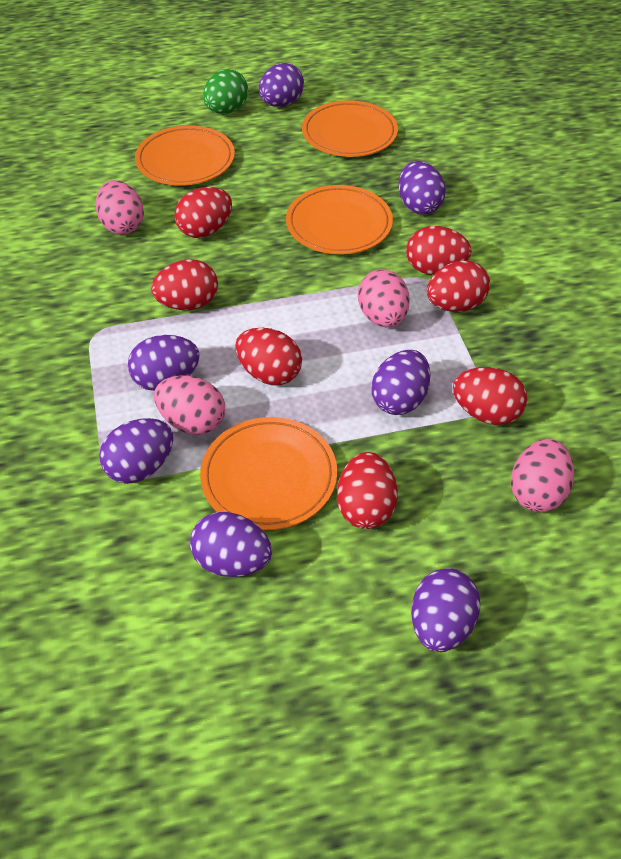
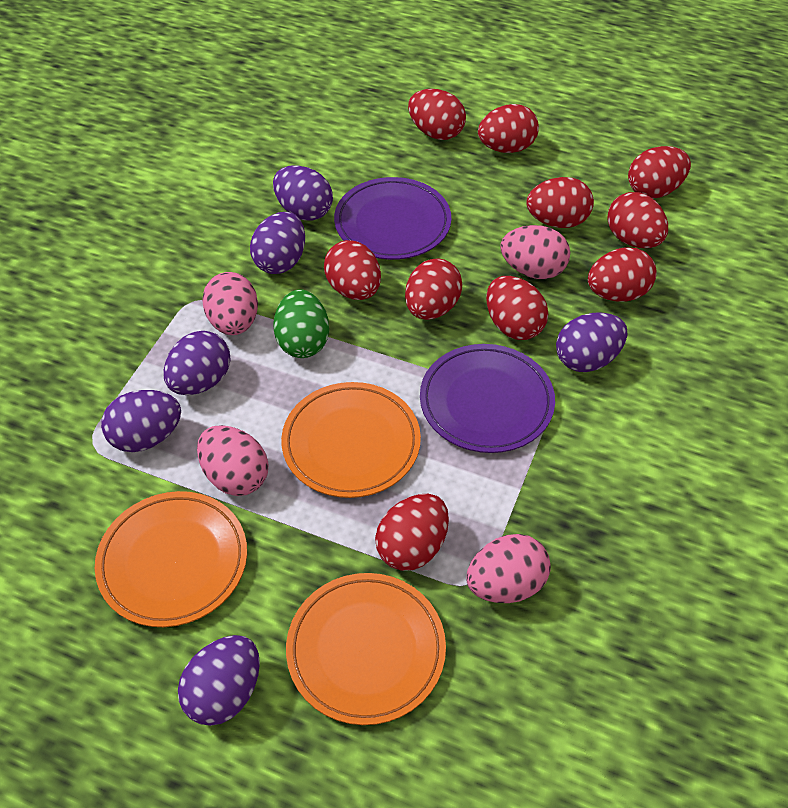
orange plate: 4 -> 3
purple egg: 7 -> 6
purple plate: 0 -> 2
red egg: 7 -> 10

